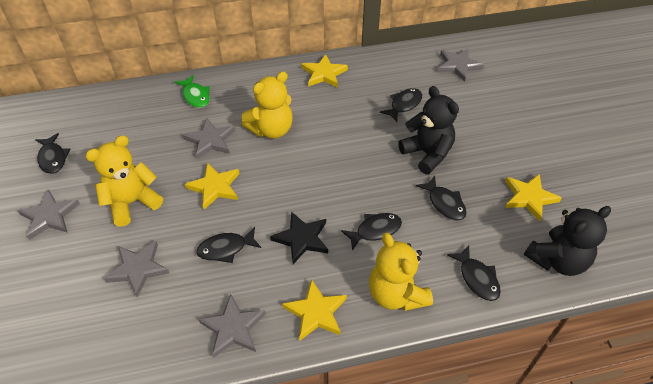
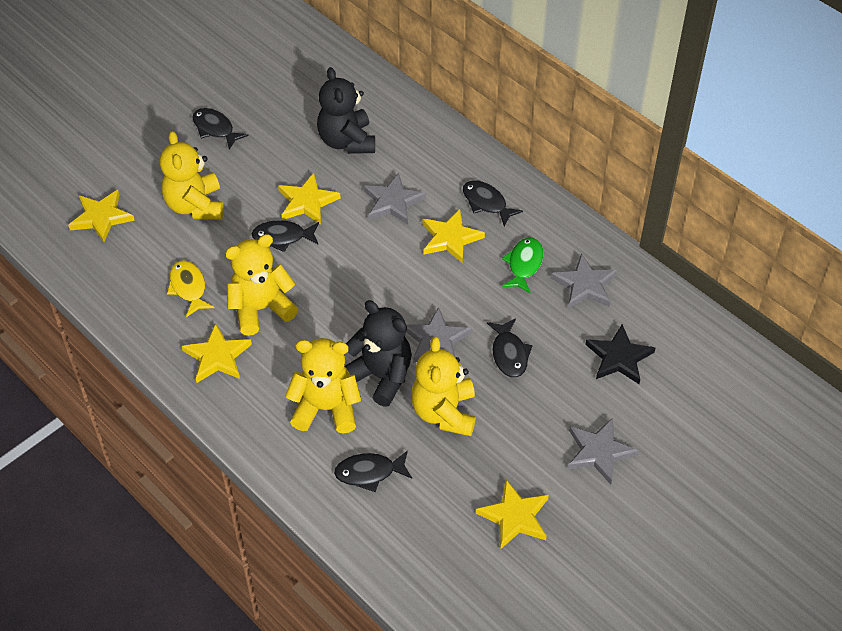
black fish: 6 -> 5
grey star: 5 -> 4
yellow fish: 0 -> 1
yellow star: 4 -> 5
yellow teddy bear: 3 -> 4

